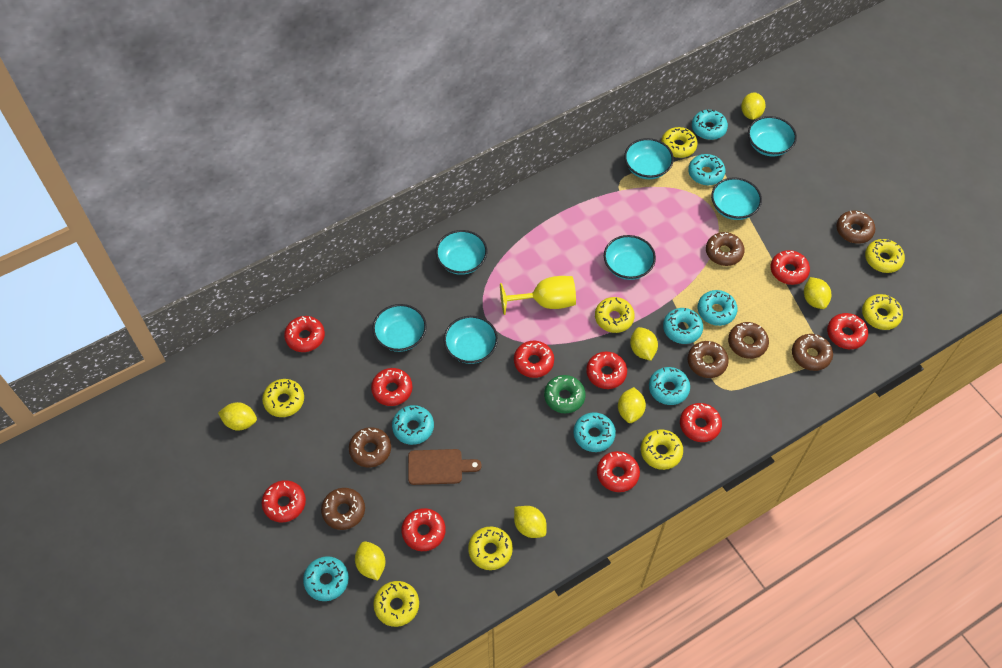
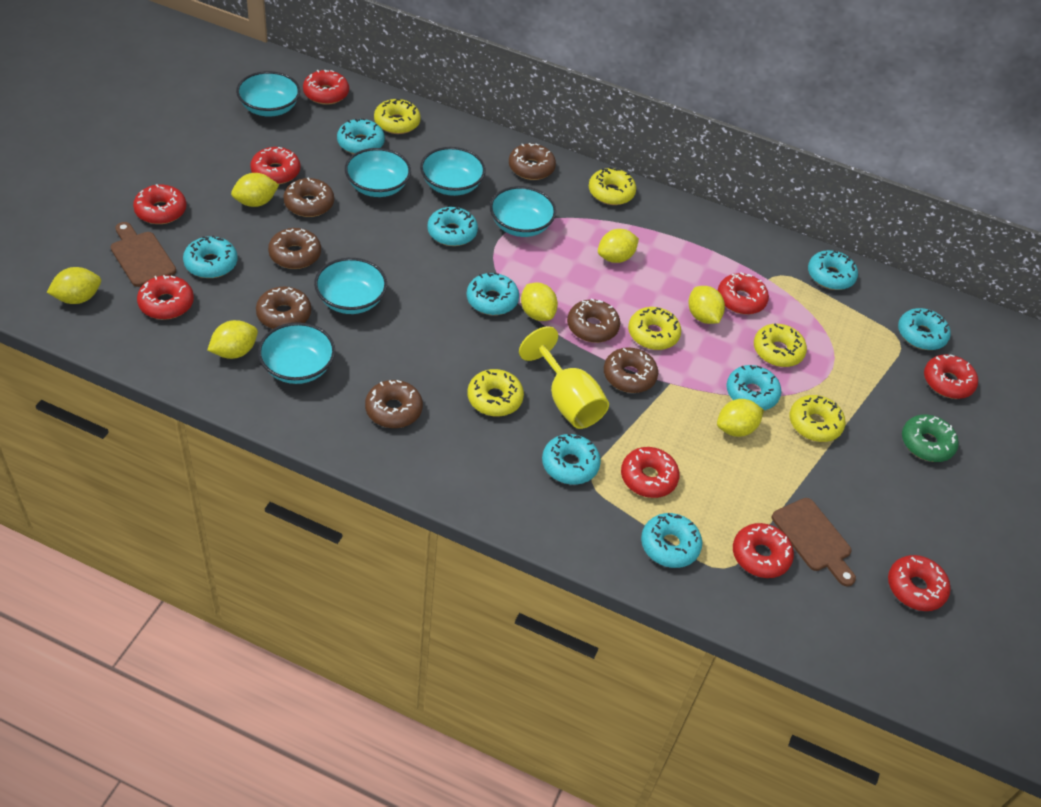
brown cutting board: 1 -> 2
red donut: 10 -> 9
turquoise bowl: 7 -> 6
turquoise donut: 8 -> 9
yellow donut: 8 -> 6

